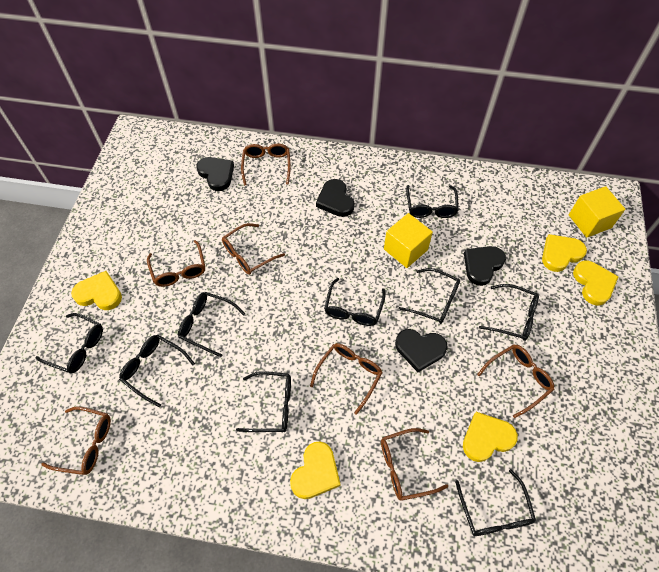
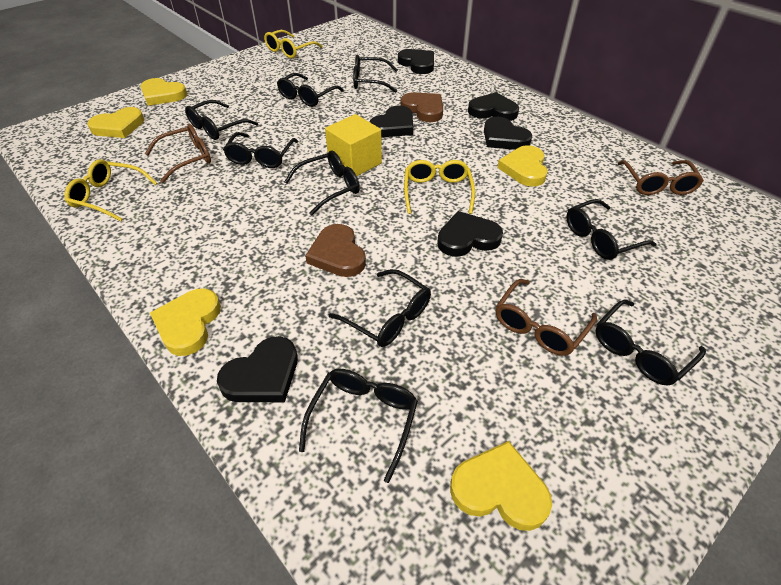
black heart: 4 -> 6
brown glasses: 7 -> 3
brown heart: 0 -> 2
yellow cube: 2 -> 1
yellow glasses: 0 -> 3

